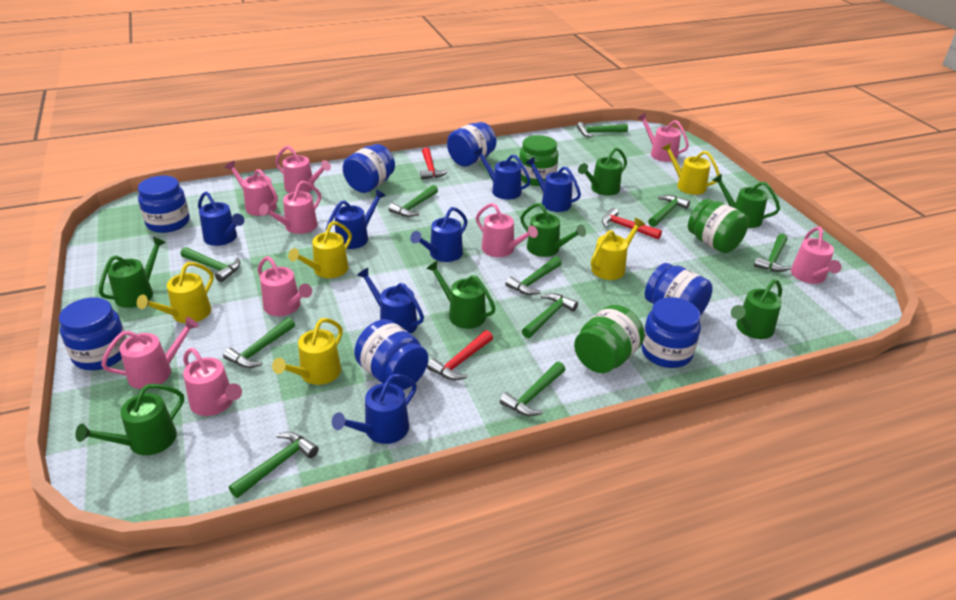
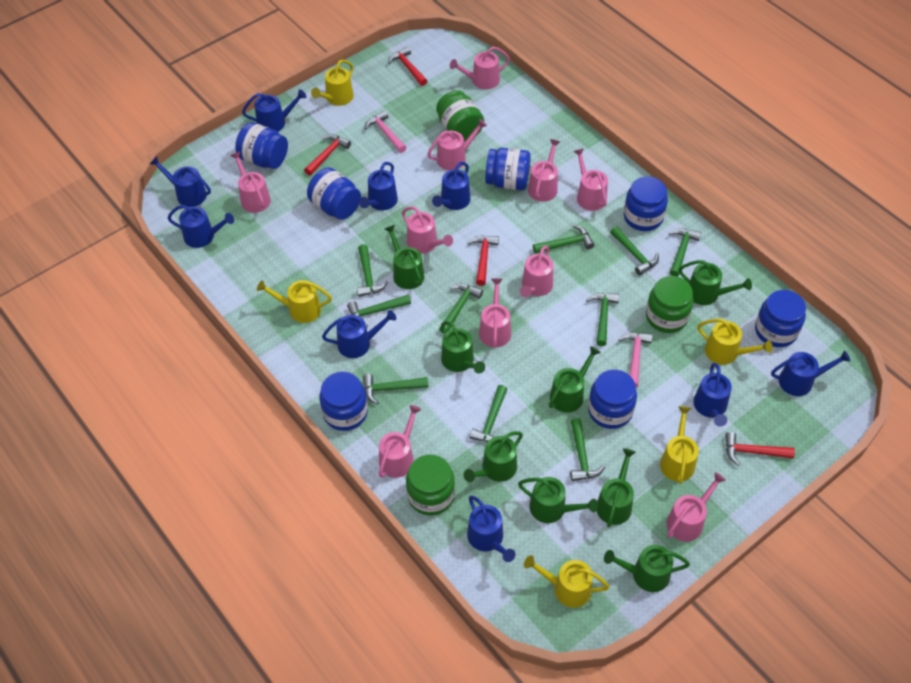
blue watering can: 7 -> 9
green watering can: 7 -> 8
pink hammer: 0 -> 2
pink watering can: 9 -> 10
red hammer: 3 -> 4

